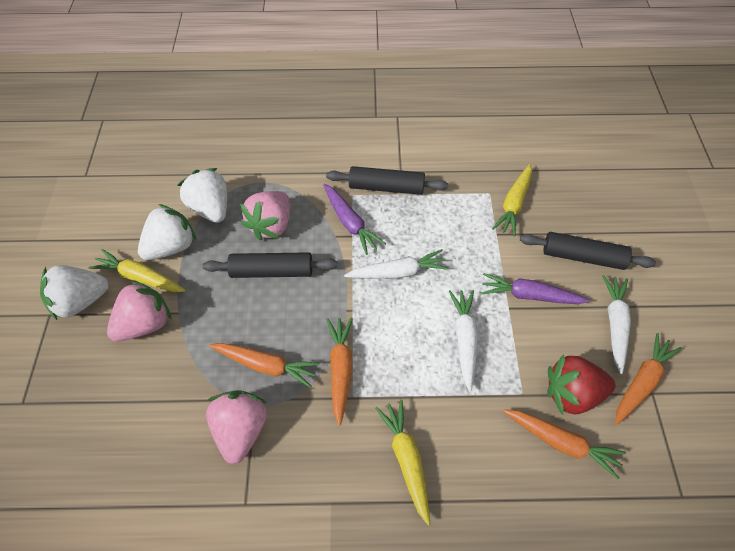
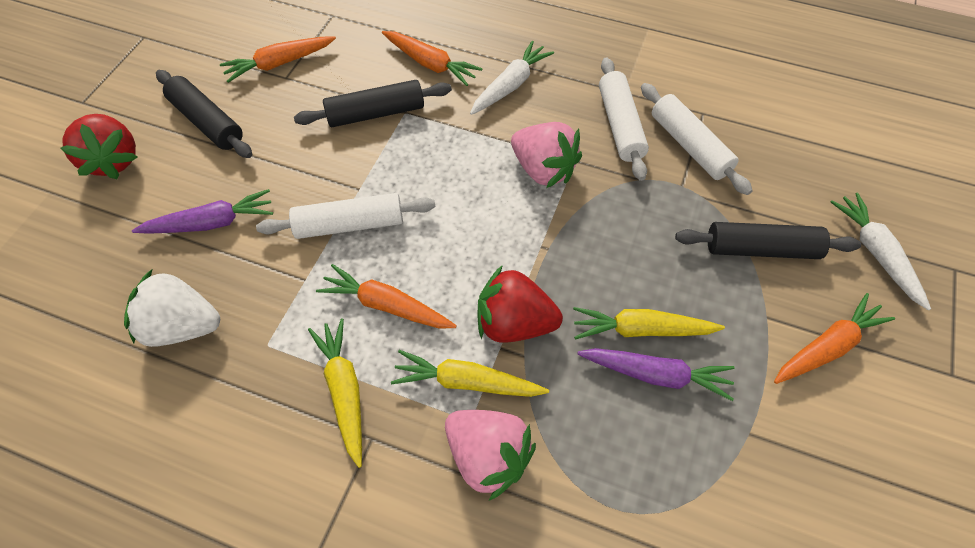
pink strawberry: 3 -> 2
red strawberry: 1 -> 2
white carrot: 3 -> 2
white rolling pin: 0 -> 3
white strawberry: 3 -> 1

